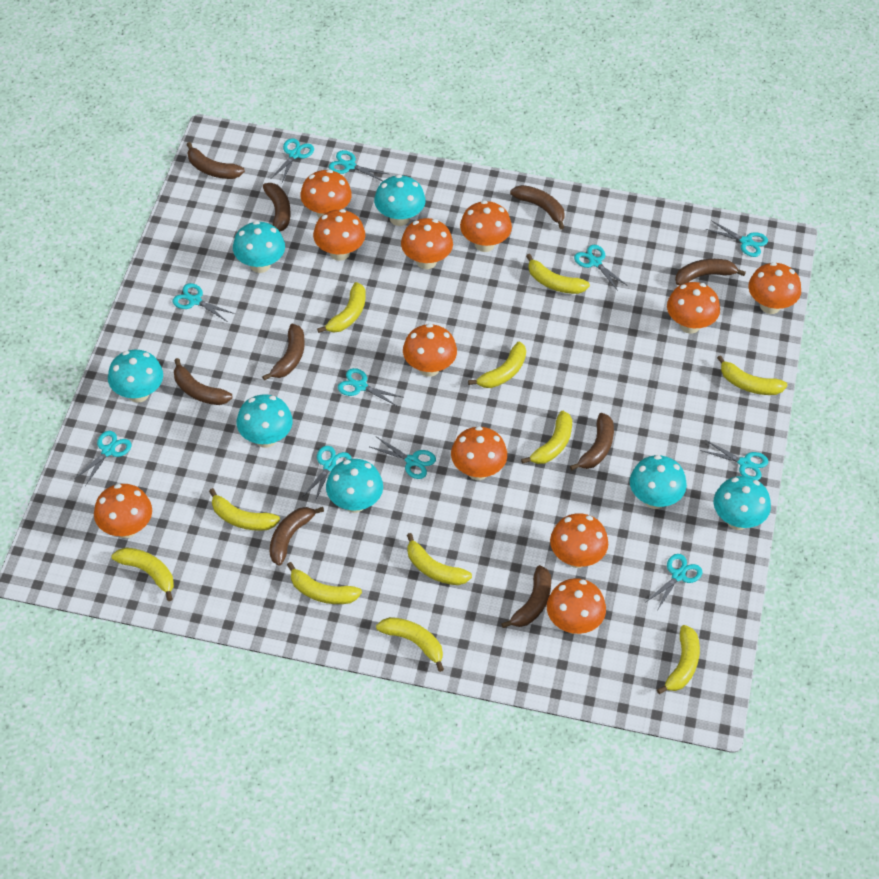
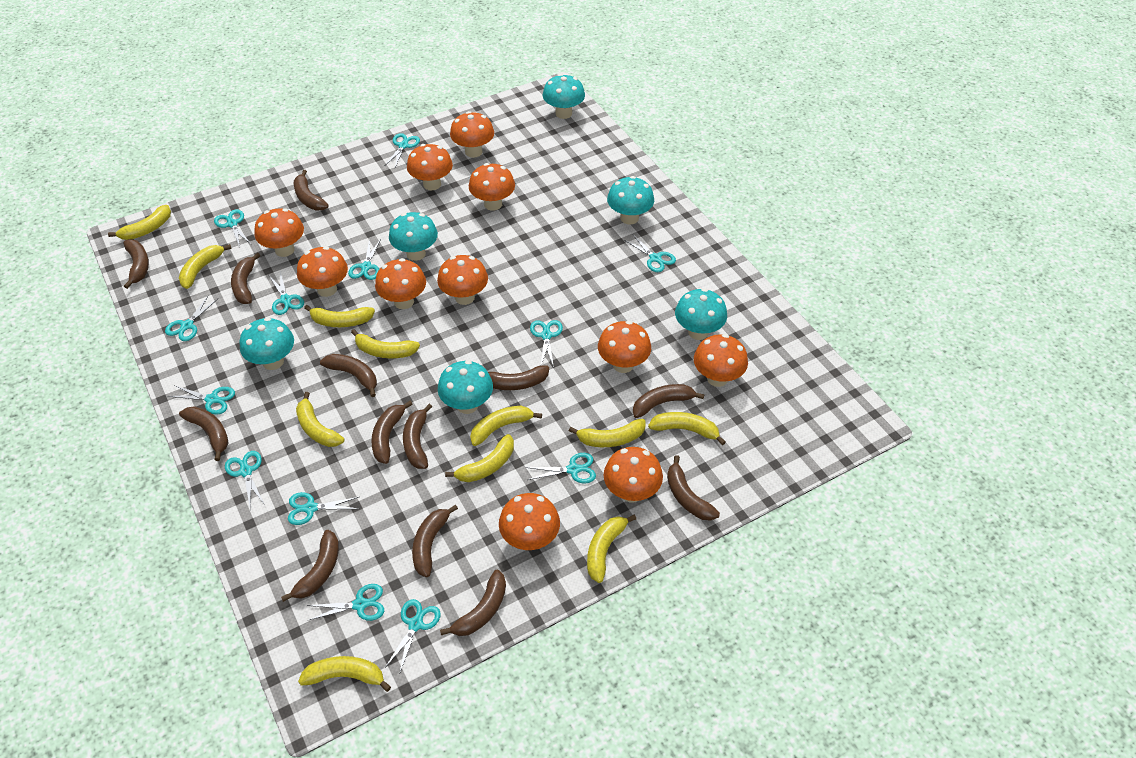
brown banana: 9 -> 13
turquoise mushroom: 7 -> 6
turquoise scissors: 11 -> 13

